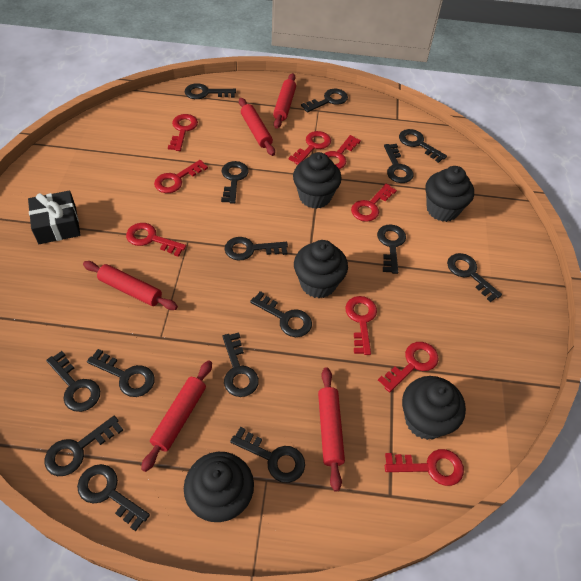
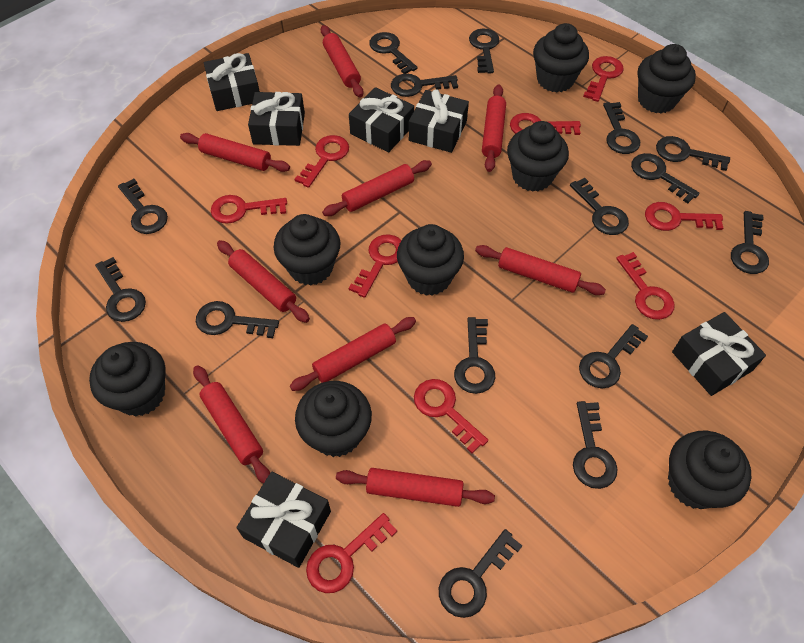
black cupcake: 5 -> 8
black gift: 1 -> 6
red rolling pin: 5 -> 9

